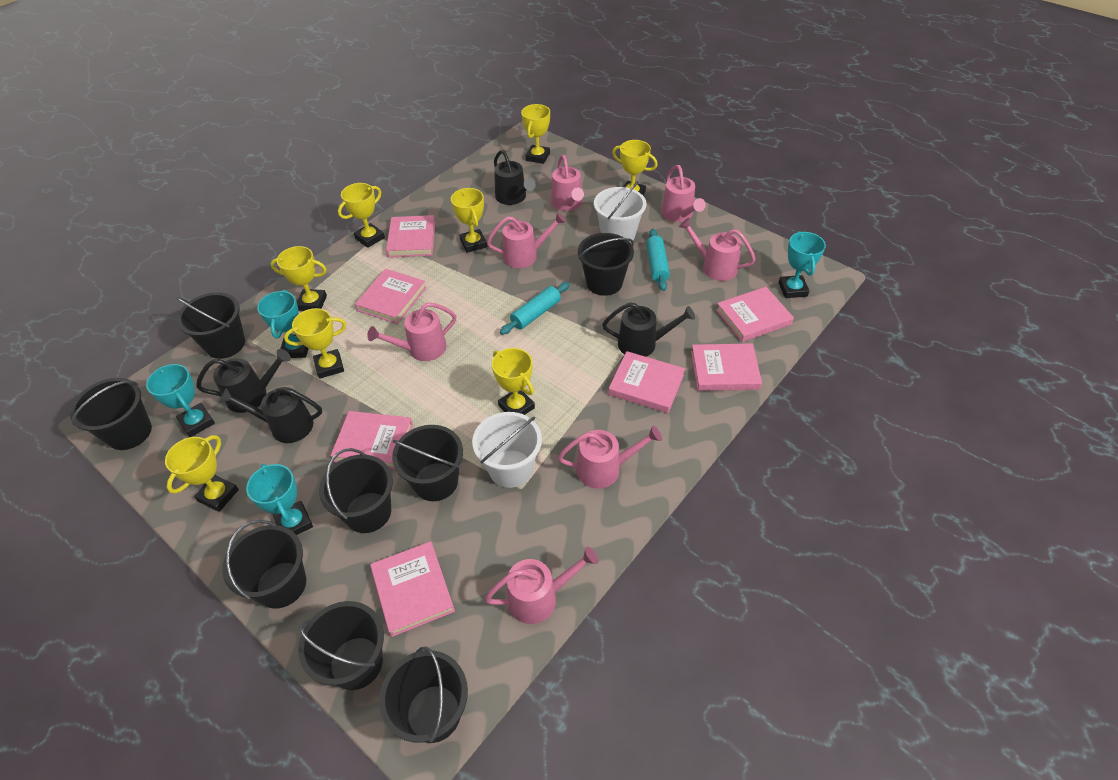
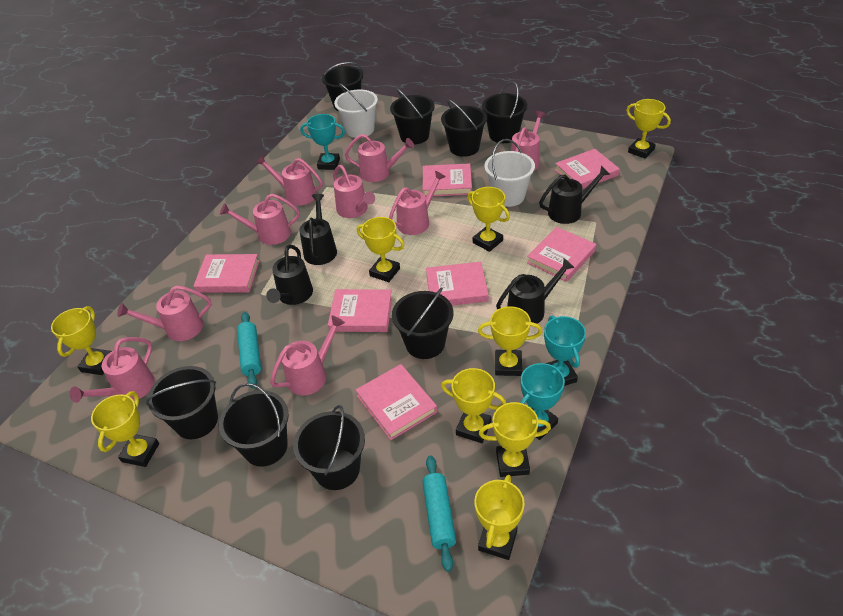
pink watering can: 7 -> 9
turquoise trophy: 4 -> 3
yellow trophy: 8 -> 9

